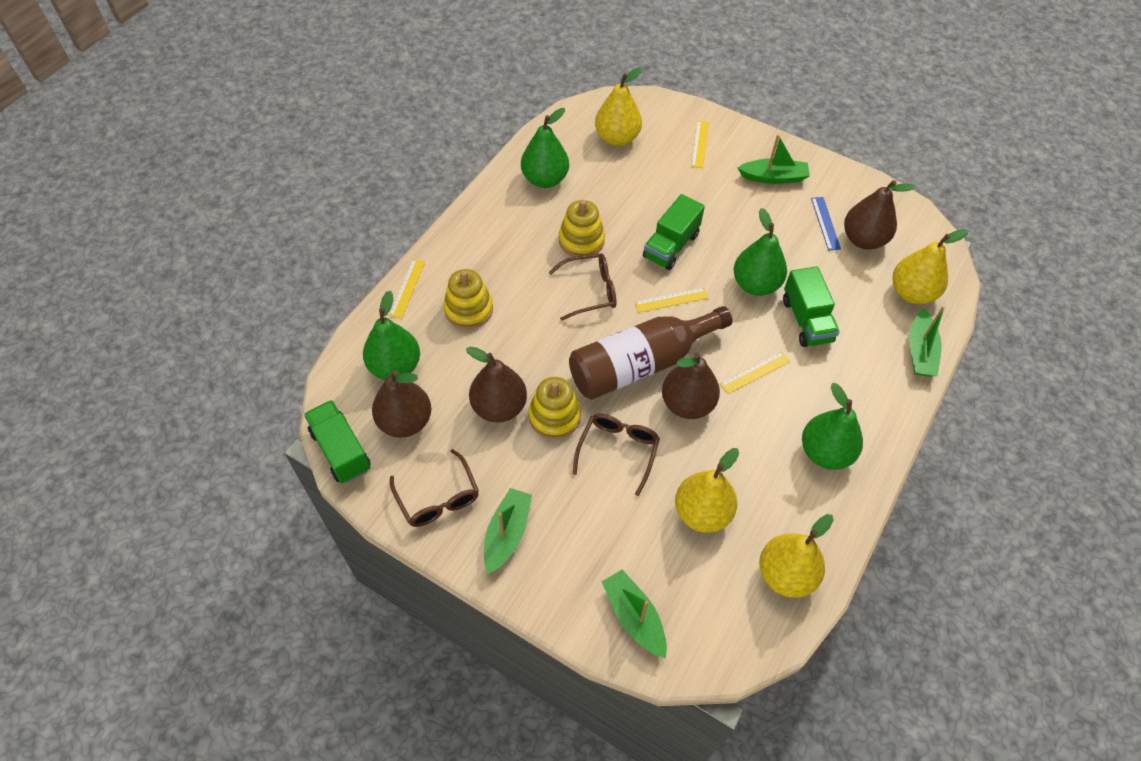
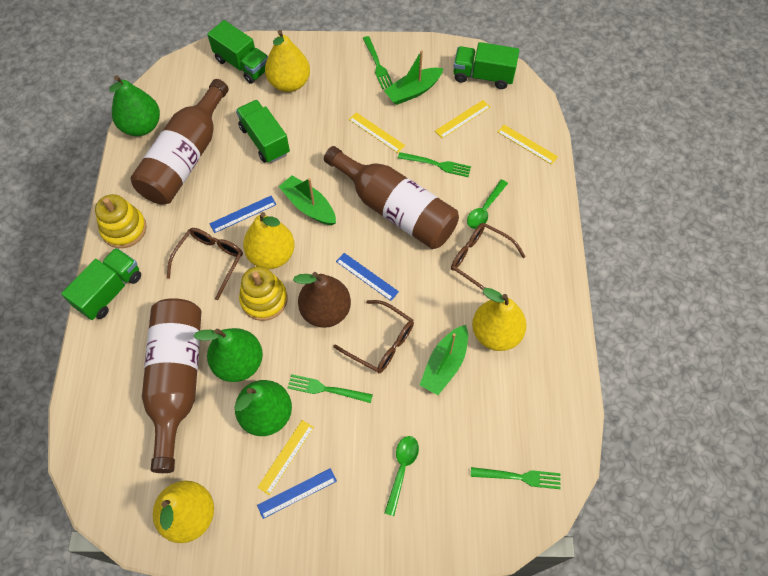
blue ruler: 1 -> 3
brown bottle: 1 -> 3
brown pear: 4 -> 1
green boat: 4 -> 3
green fork: 0 -> 4
green pear: 4 -> 3
green spoon: 0 -> 2
green truck: 3 -> 4
yellow stacking toy: 3 -> 2

